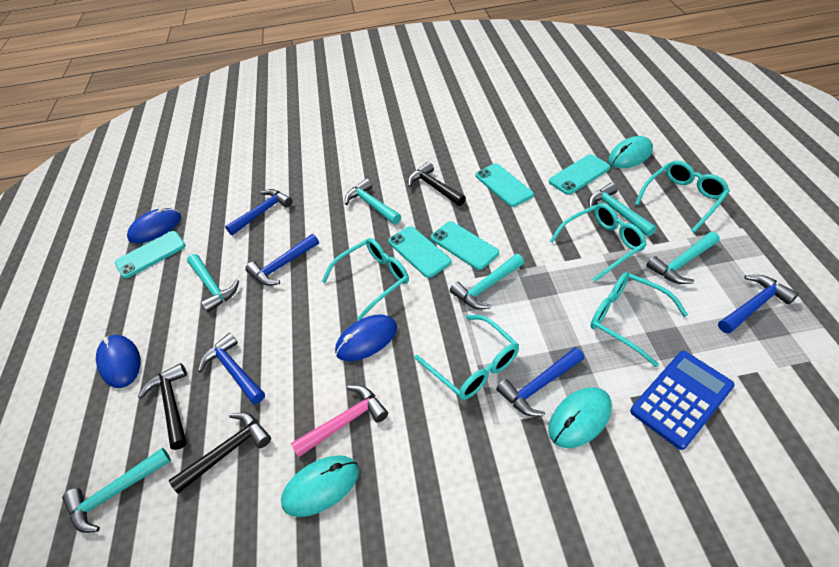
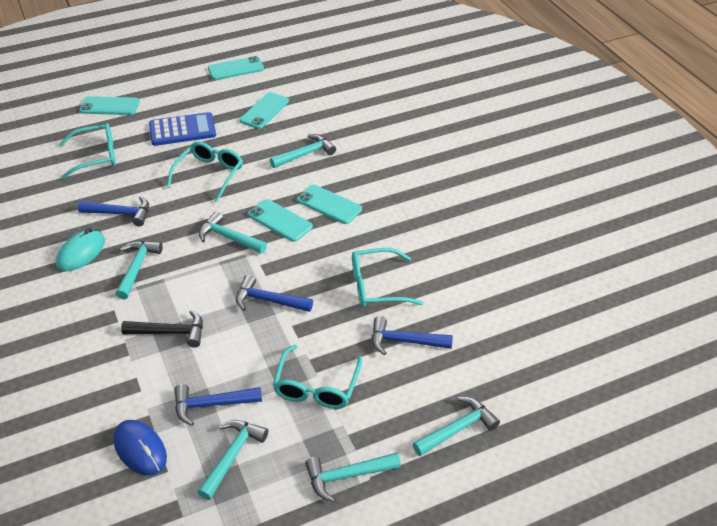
black hammer: 3 -> 1
blue hammer: 5 -> 4
blue mouse: 3 -> 1
pink hammer: 1 -> 0
turquoise glasses: 5 -> 4
turquoise mouse: 3 -> 1

